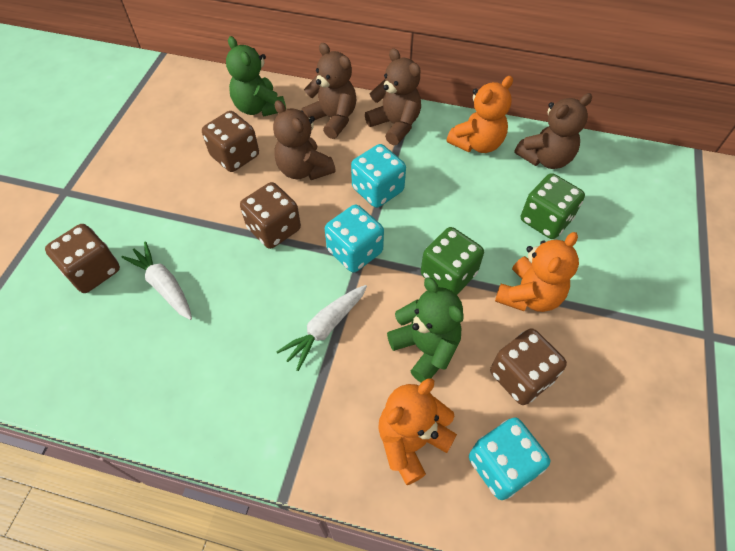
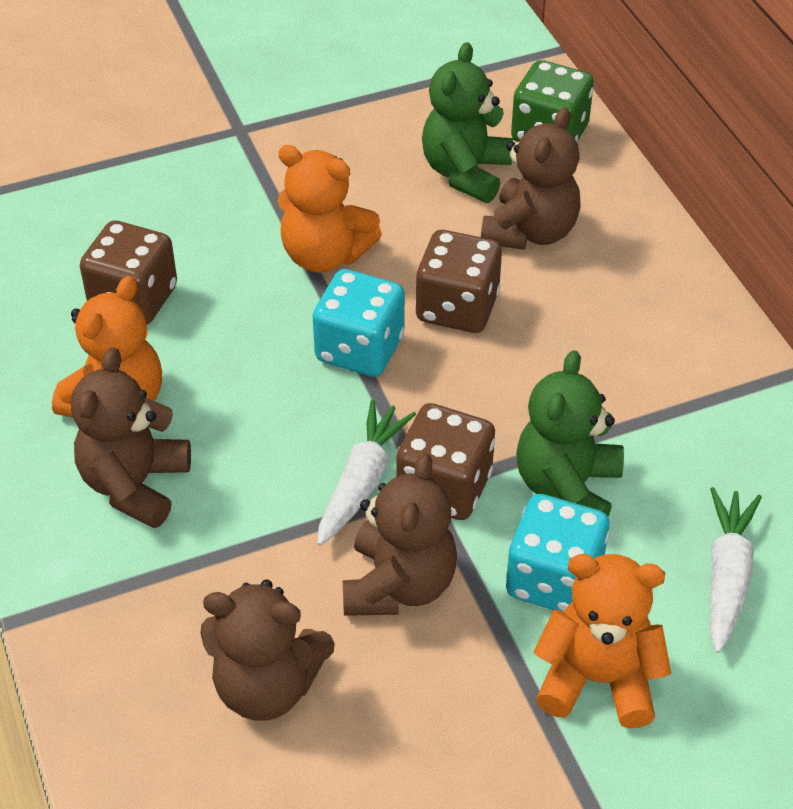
brown dice: 4 -> 3
green dice: 2 -> 1
turquoise dice: 3 -> 2

